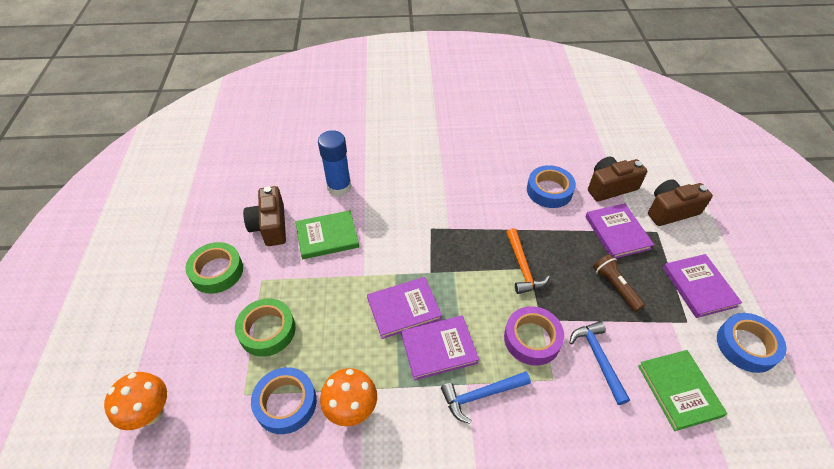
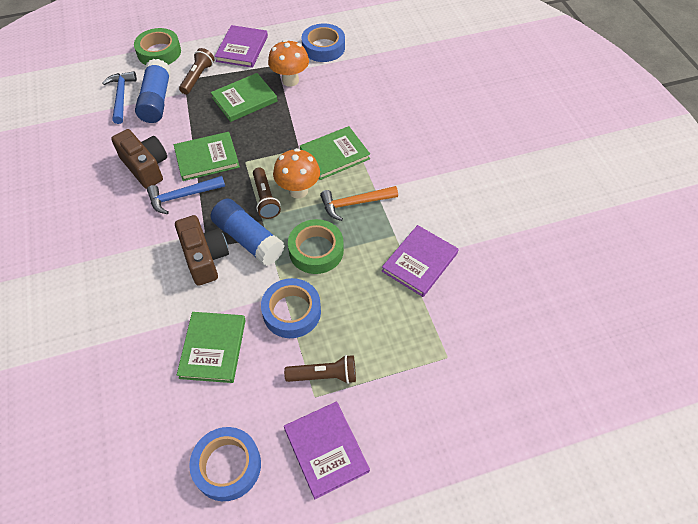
blue glue stick: 1 -> 2
brown camera: 3 -> 2
brown flashlight: 1 -> 3
green book: 2 -> 4
purple book: 4 -> 3
purple tape: 1 -> 0

